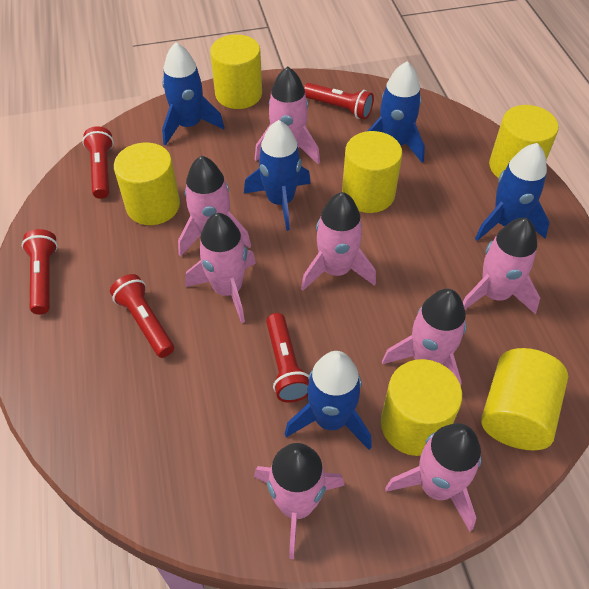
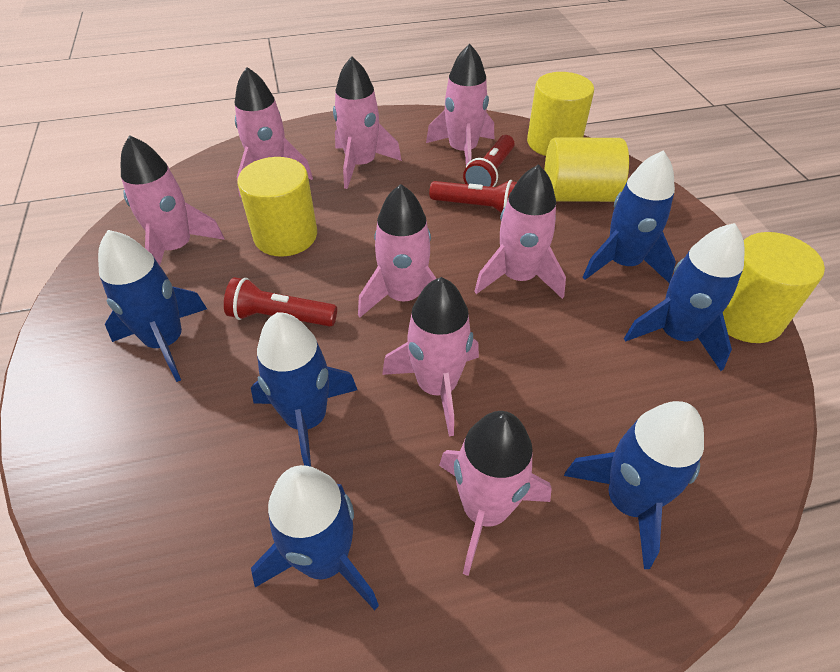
blue rocket: 5 -> 6
red flashlight: 5 -> 3
yellow cylinder: 6 -> 4

